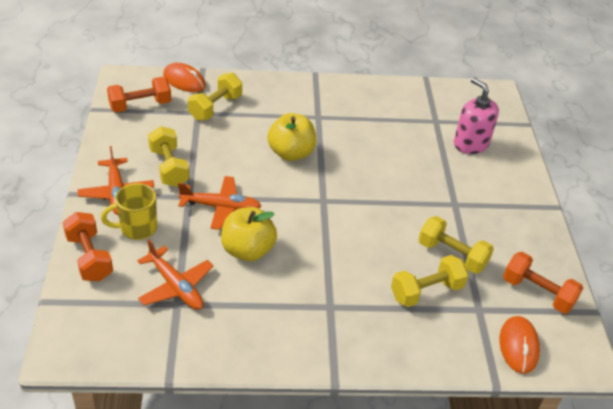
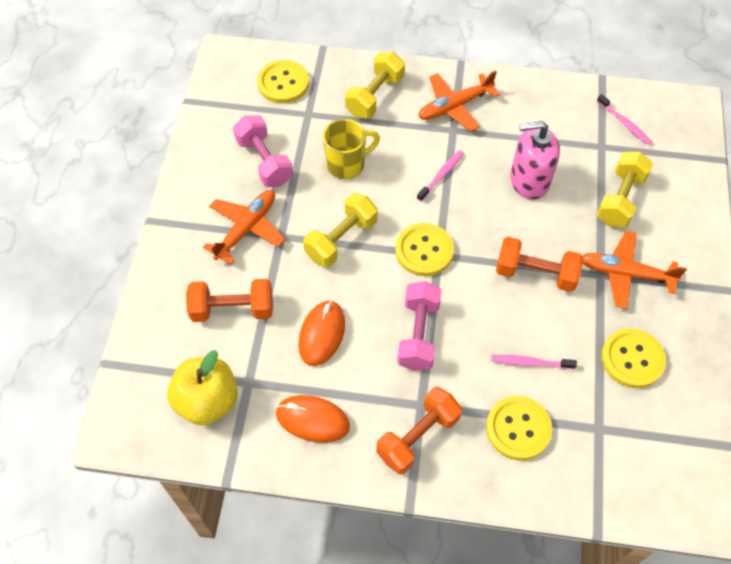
pink dumbbell: 0 -> 2
pink toothbrush: 0 -> 3
yellow apple: 2 -> 1
yellow button: 0 -> 4
yellow dumbbell: 4 -> 3

